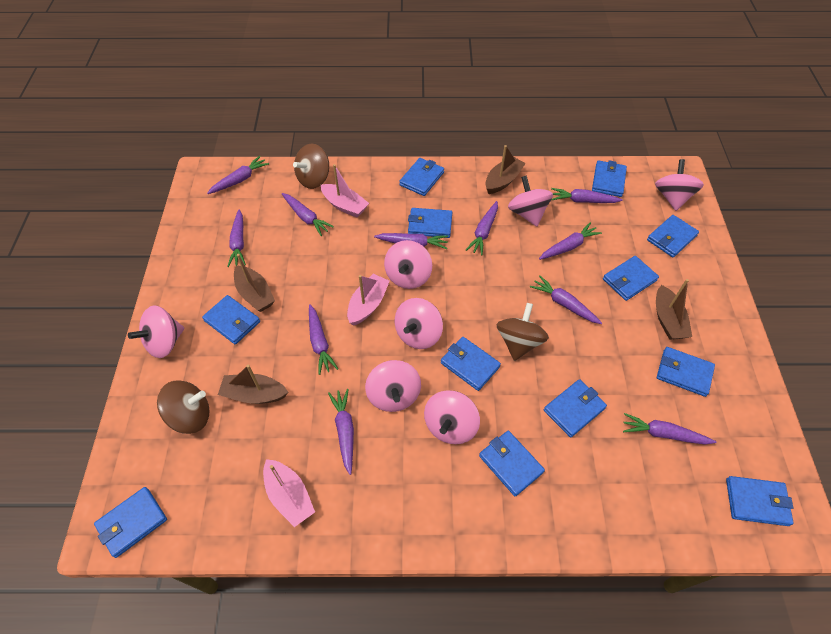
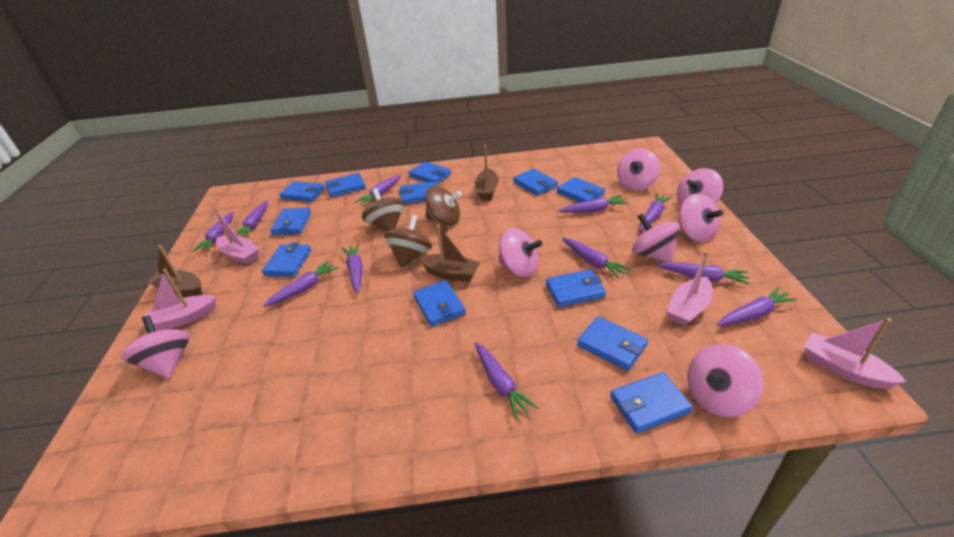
brown boat: 4 -> 3
pink boat: 3 -> 4

